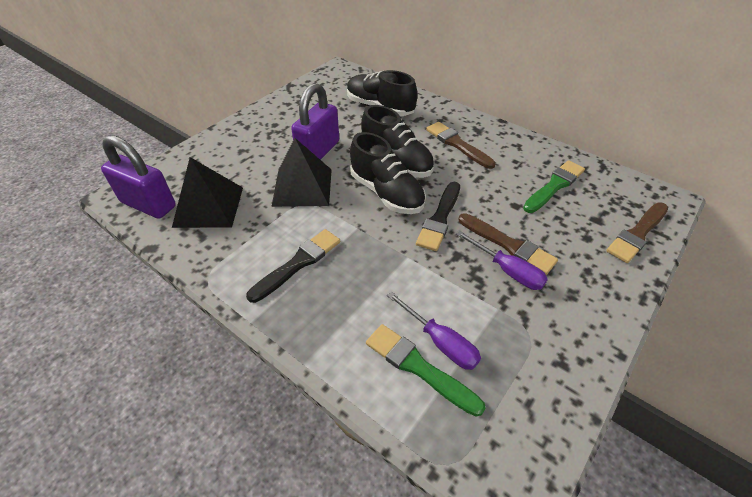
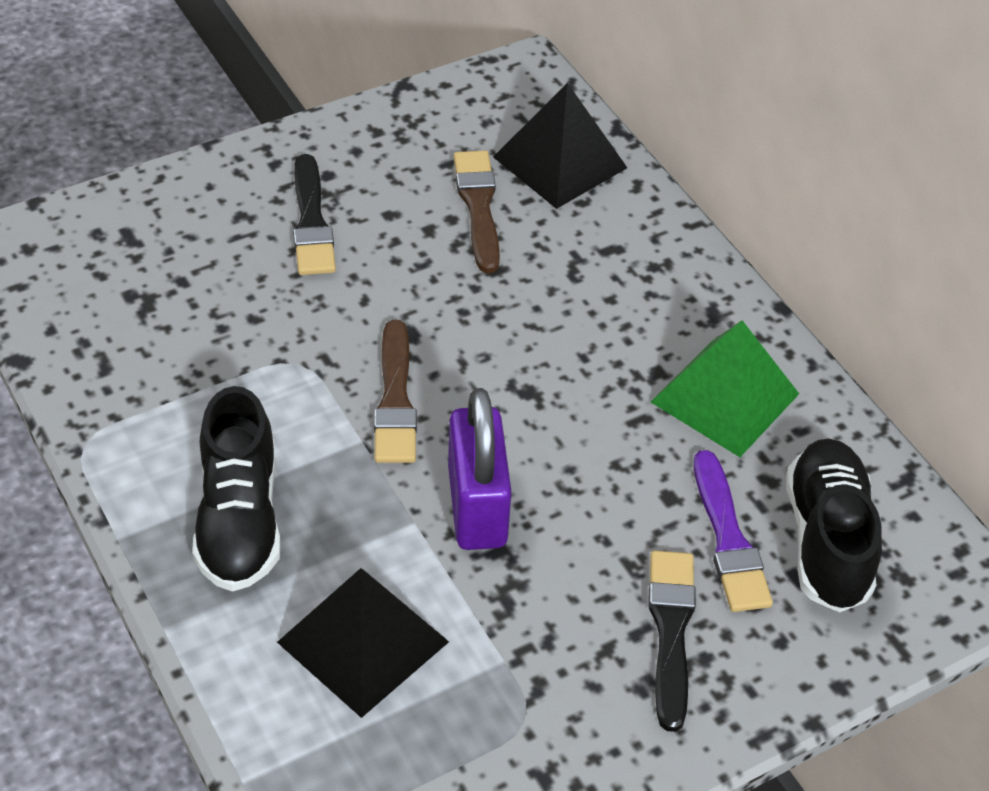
black shoe: 3 -> 2
brown brush: 3 -> 2
green brush: 2 -> 0
green pyramid: 0 -> 1
purple brush: 0 -> 1
purple padlock: 2 -> 1
purple screwdriver: 2 -> 0

